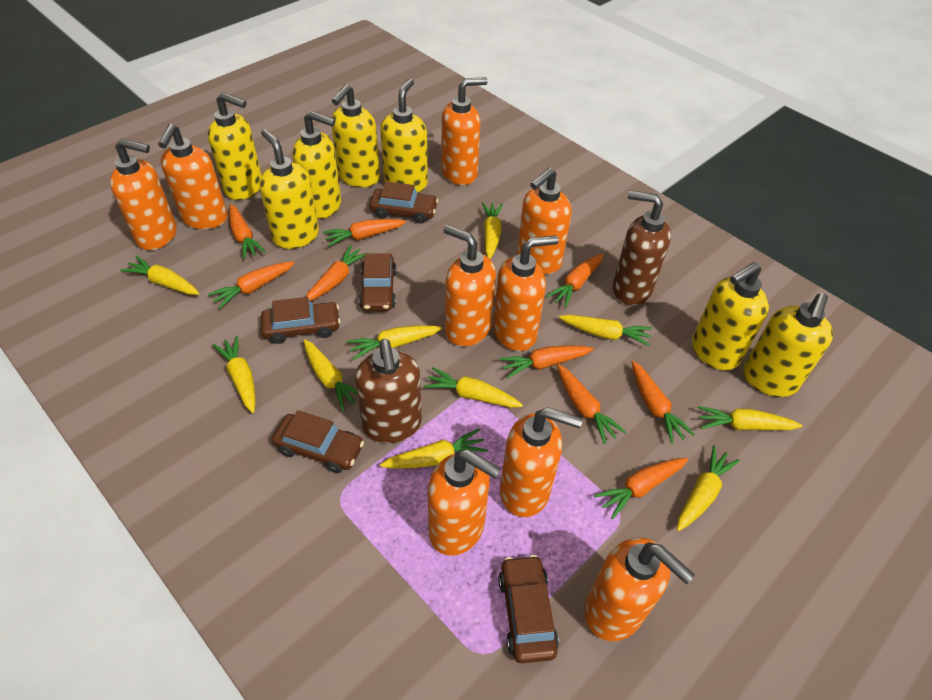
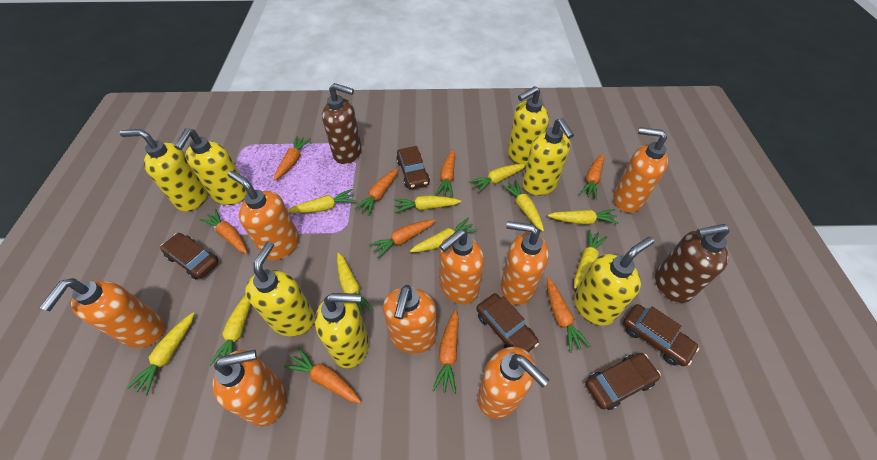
orange soap dispenser: 9 -> 8

